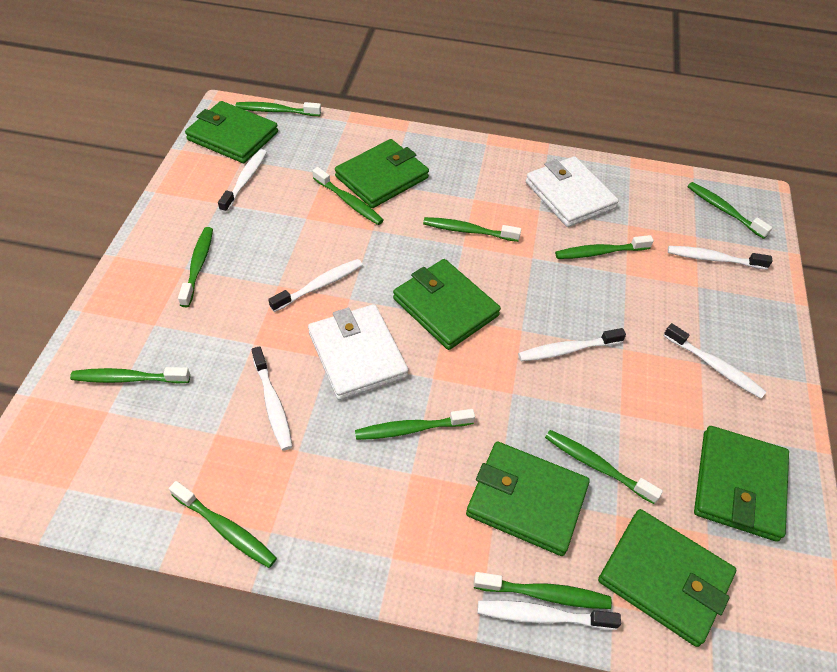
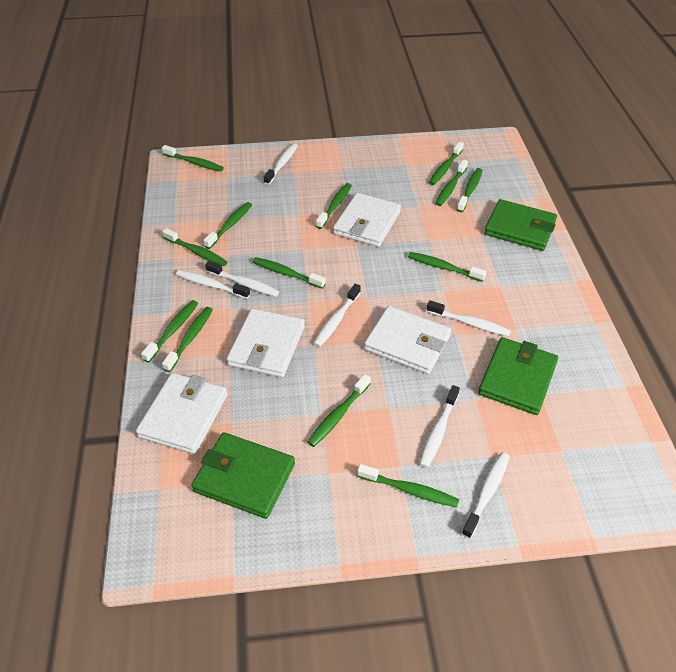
green toothbrush: 11 -> 13
green wallet: 6 -> 3
white wallet: 2 -> 4

